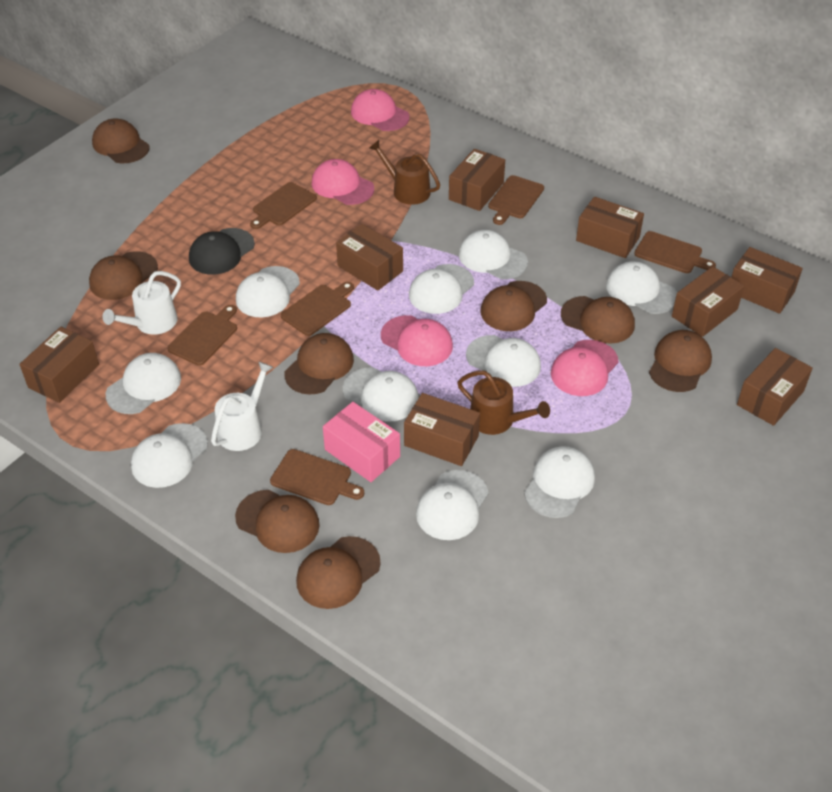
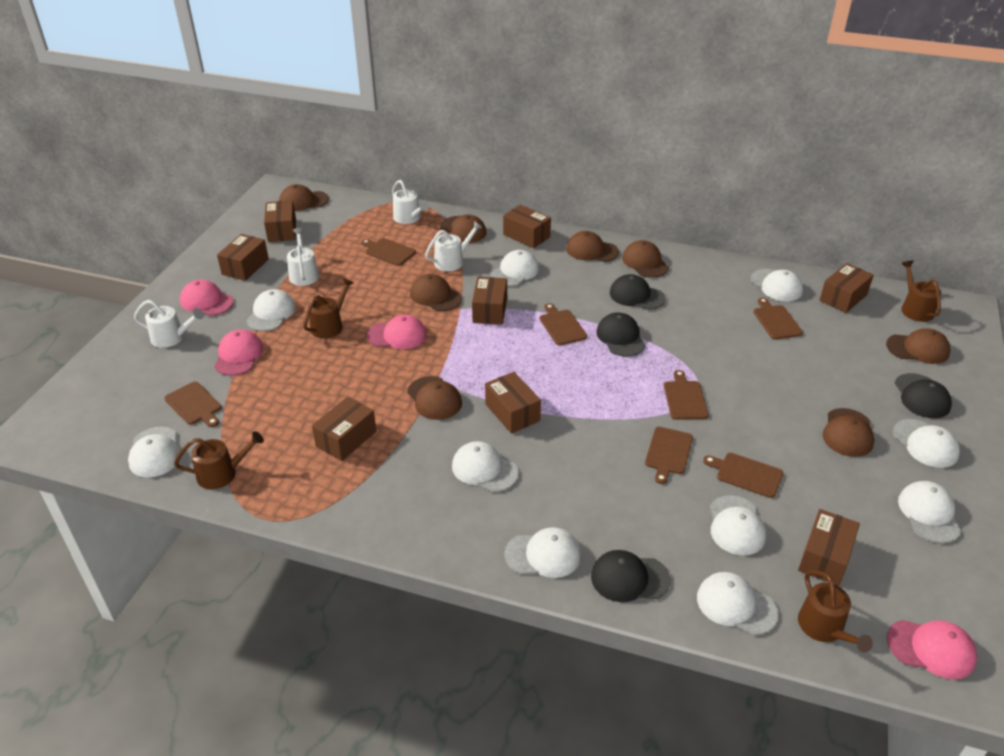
black cap: 1 -> 4
brown cutting board: 6 -> 7
brown watering can: 2 -> 4
pink box: 1 -> 0
white watering can: 2 -> 4

